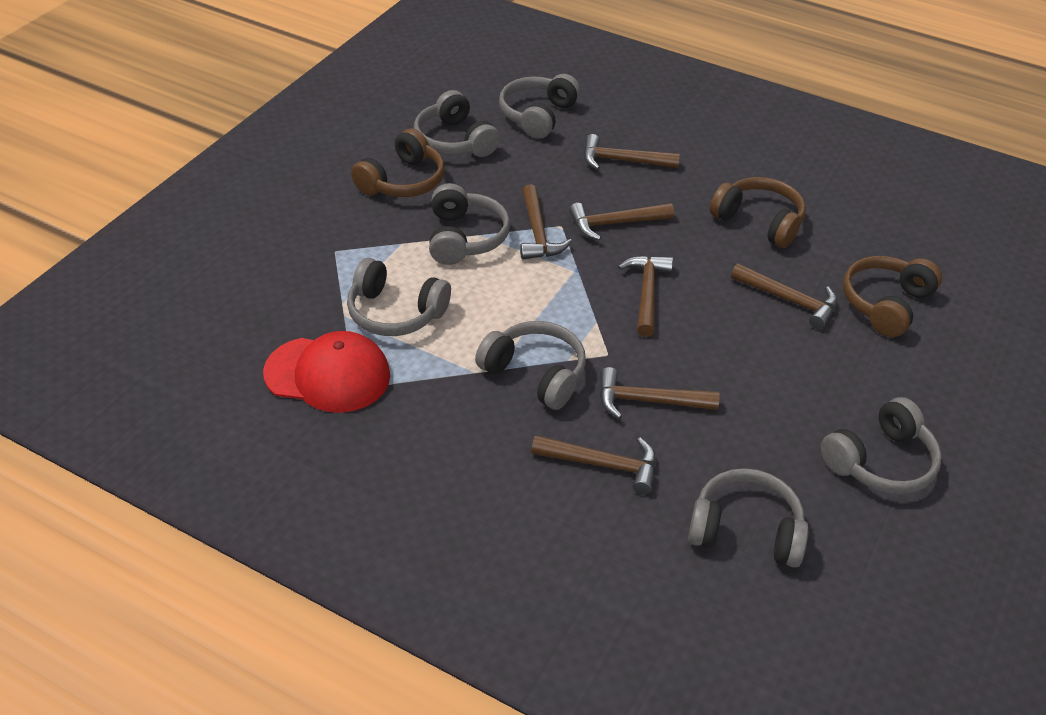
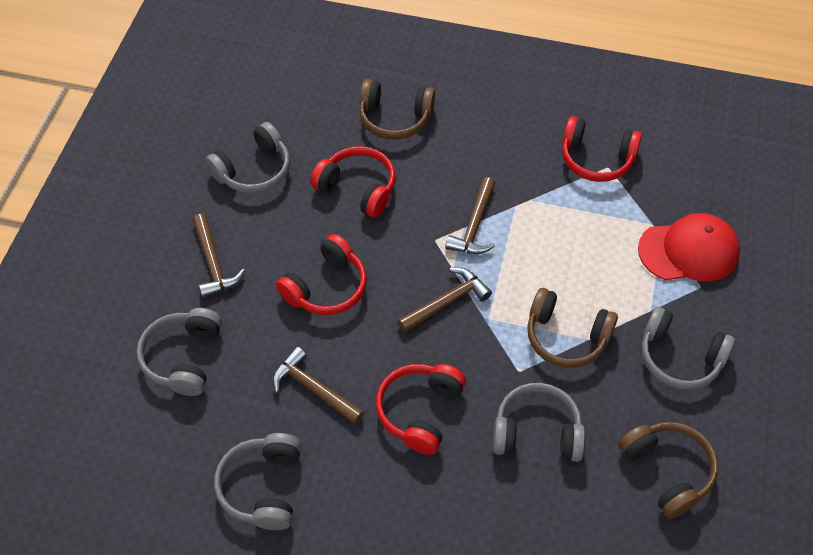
brown hammer: 7 -> 4
grey headphones: 7 -> 5
red headphones: 0 -> 4

